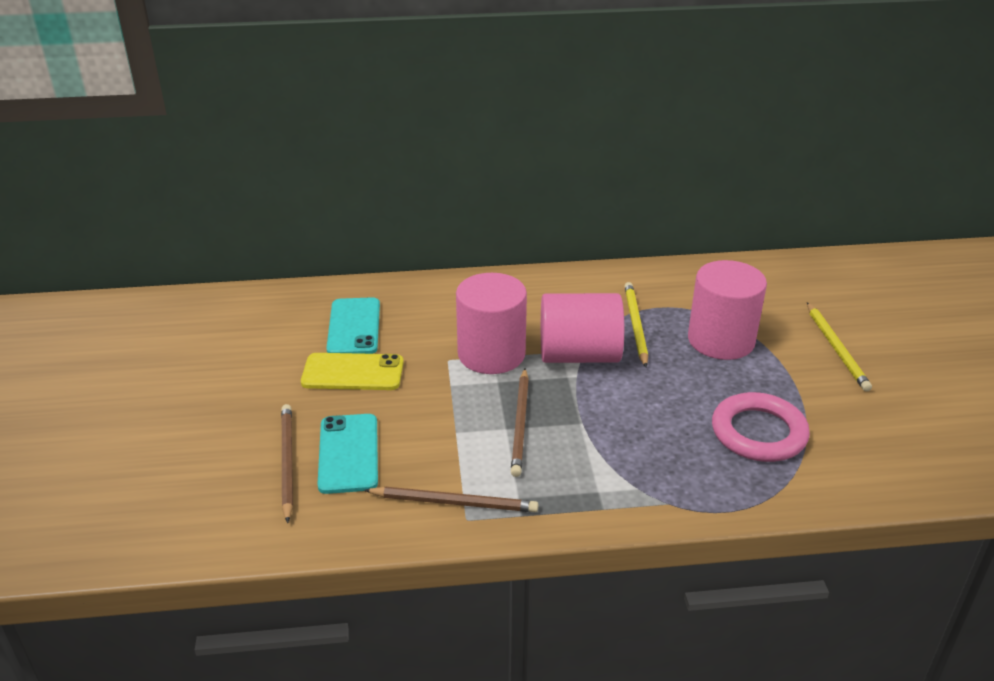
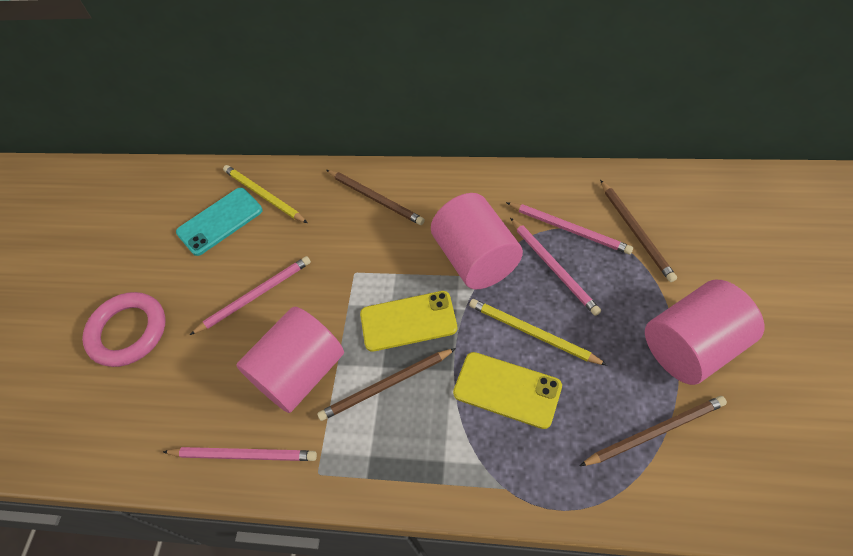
brown pencil: 3 -> 4
pink pencil: 0 -> 4
turquoise phone: 2 -> 1
yellow phone: 1 -> 2

